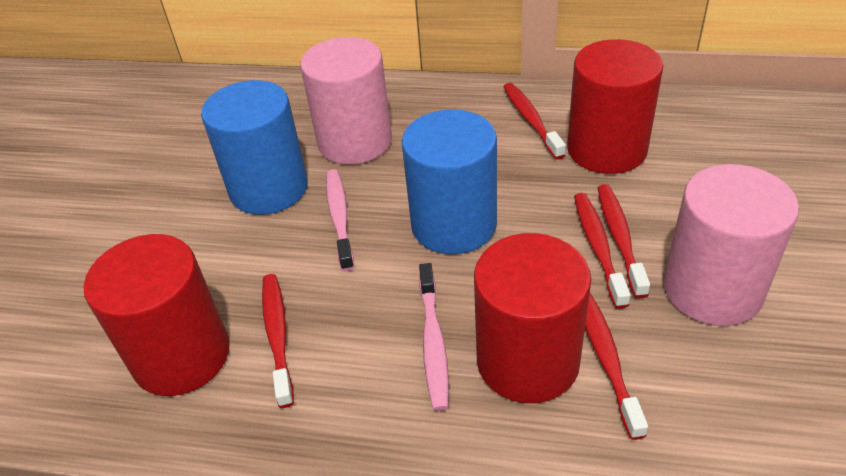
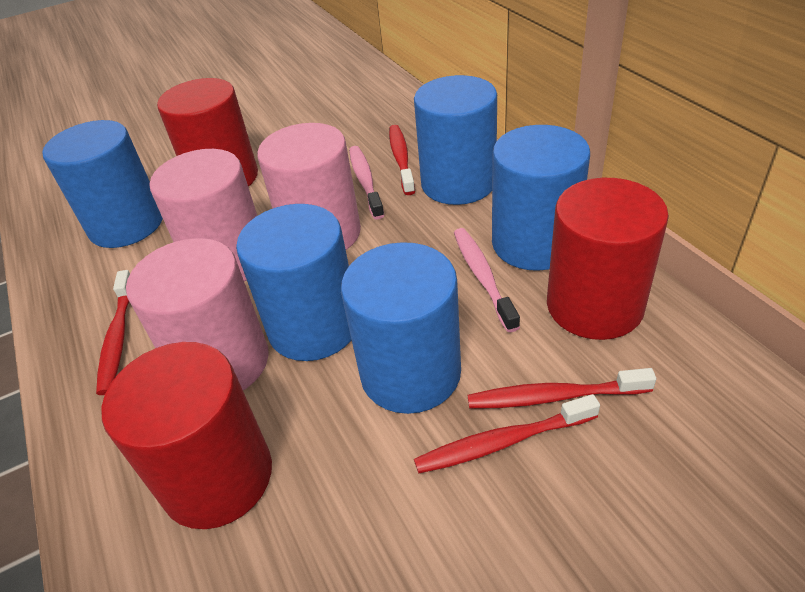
blue cylinder: 2 -> 5
pink cylinder: 2 -> 3
red toothbrush: 5 -> 4

